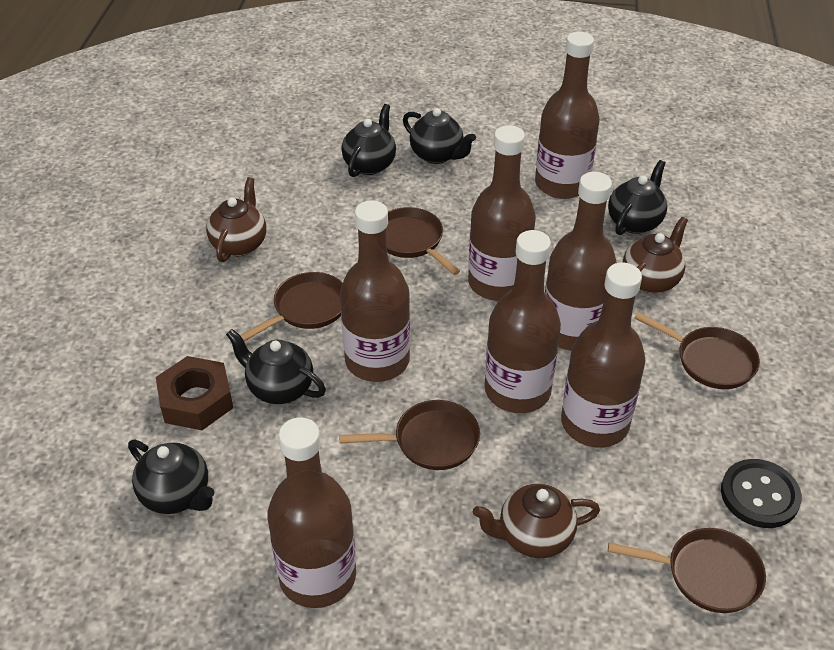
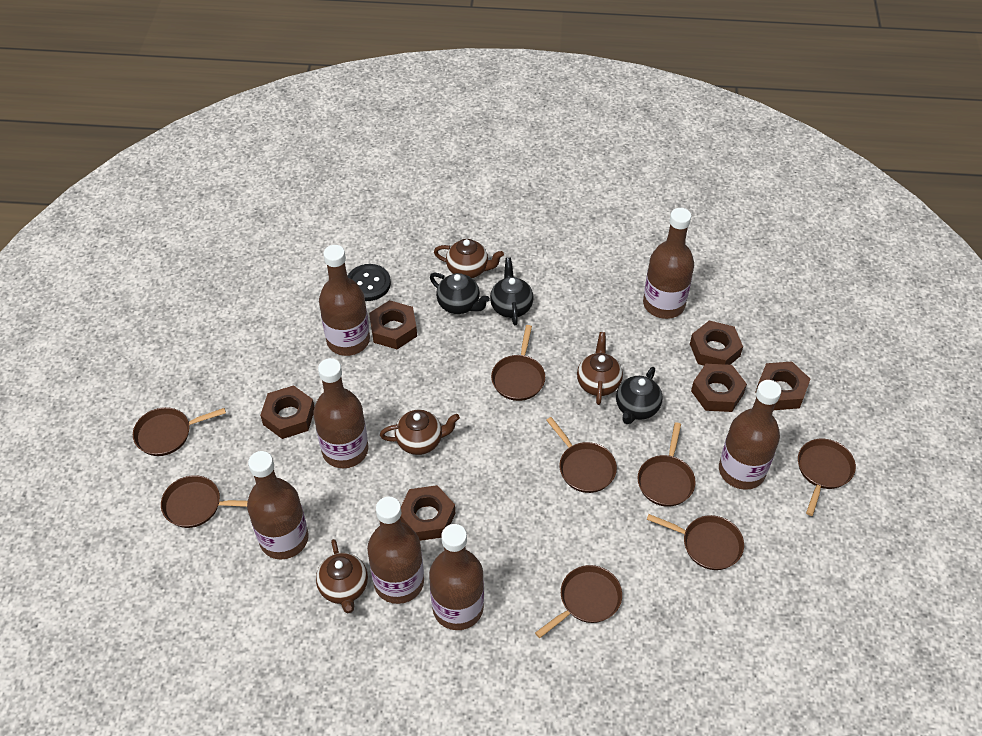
black teapot: 5 -> 3
brown nut: 1 -> 6
brown pan: 5 -> 8
brown teapot: 3 -> 4

